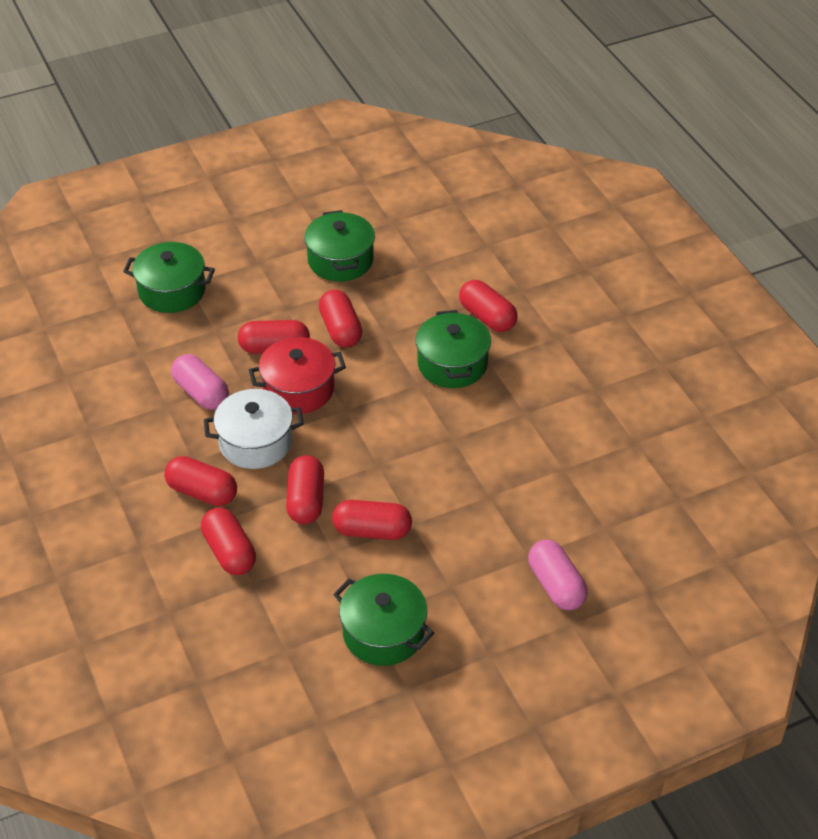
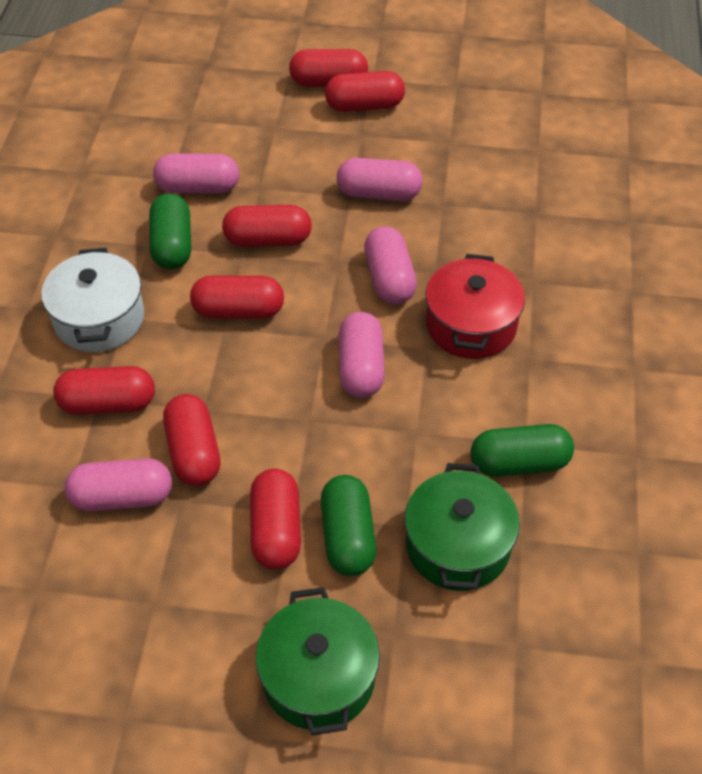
green capsule: 0 -> 3
green pot: 4 -> 2
pink capsule: 2 -> 5

